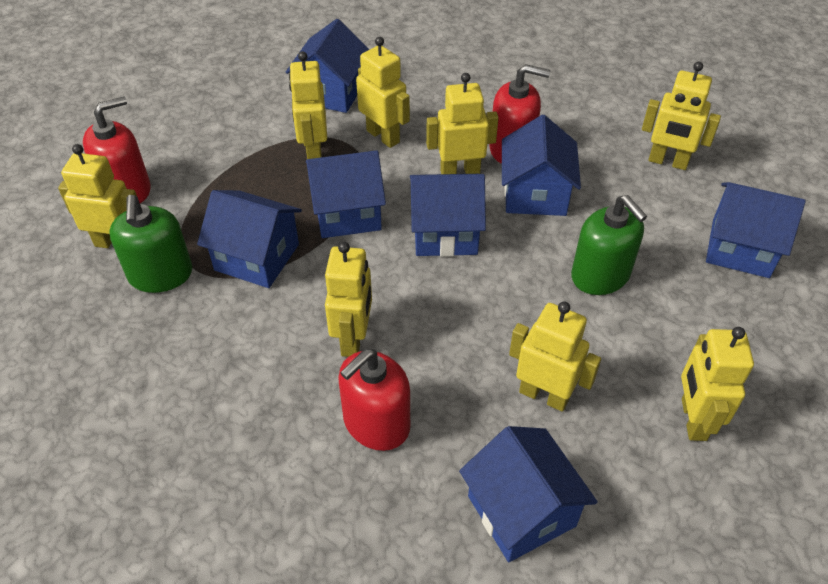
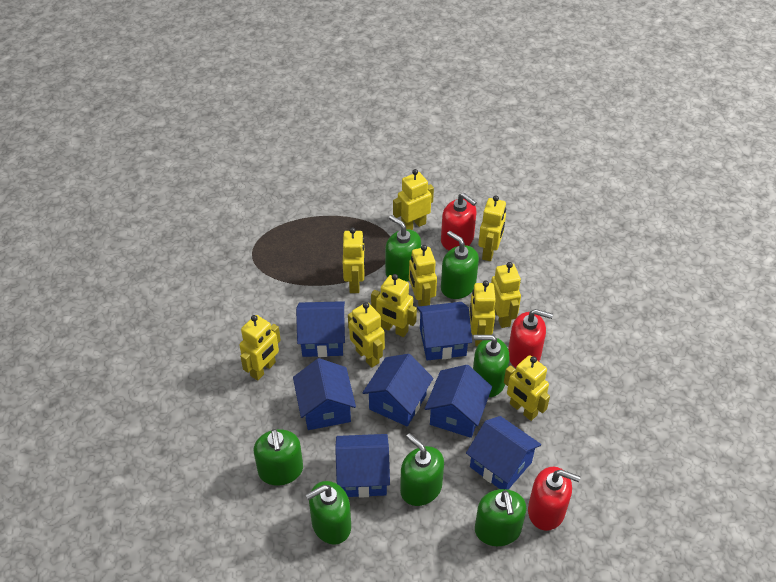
green soap dispenser: 2 -> 7
yellow robot: 8 -> 10

